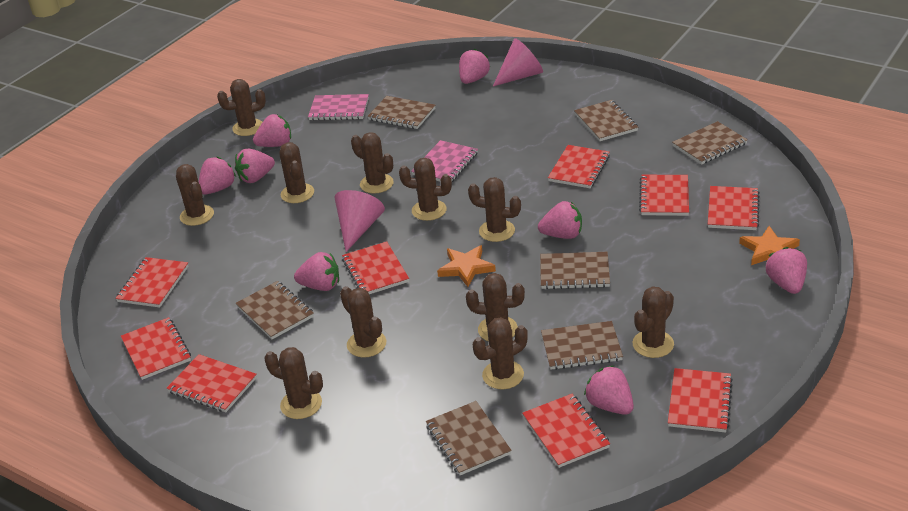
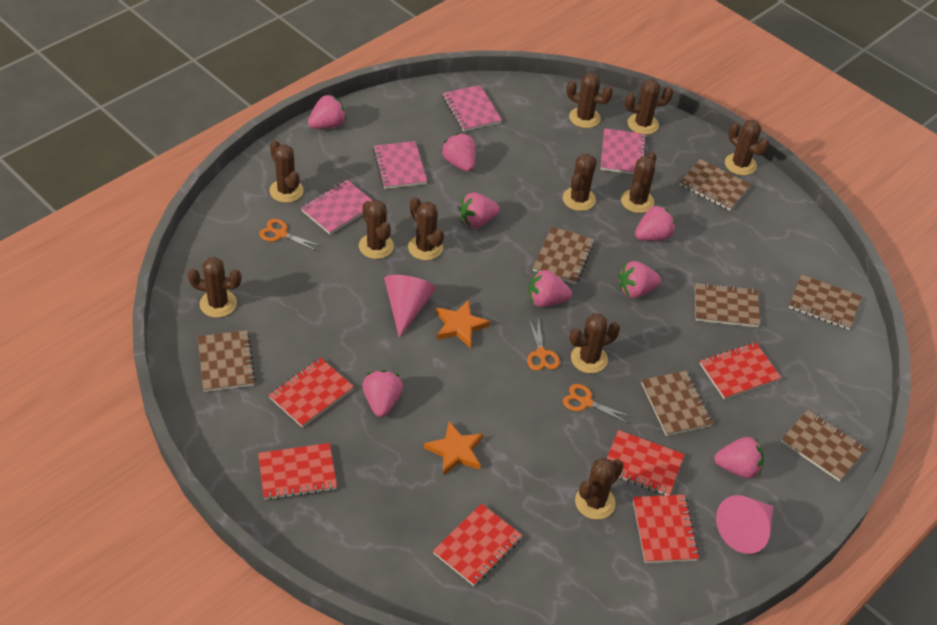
orange scissors: 0 -> 3
pink notebook: 2 -> 4
red notebook: 9 -> 6

